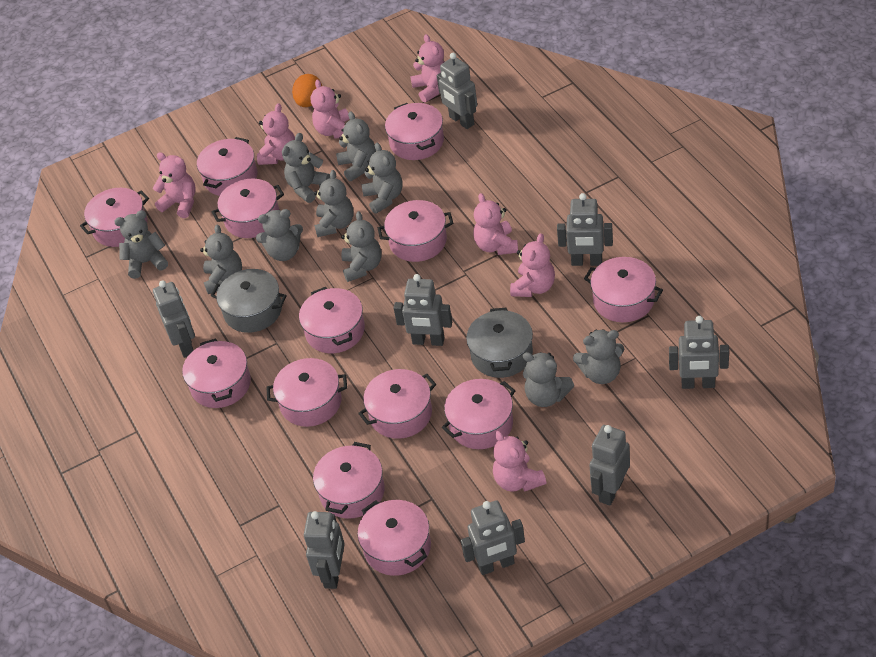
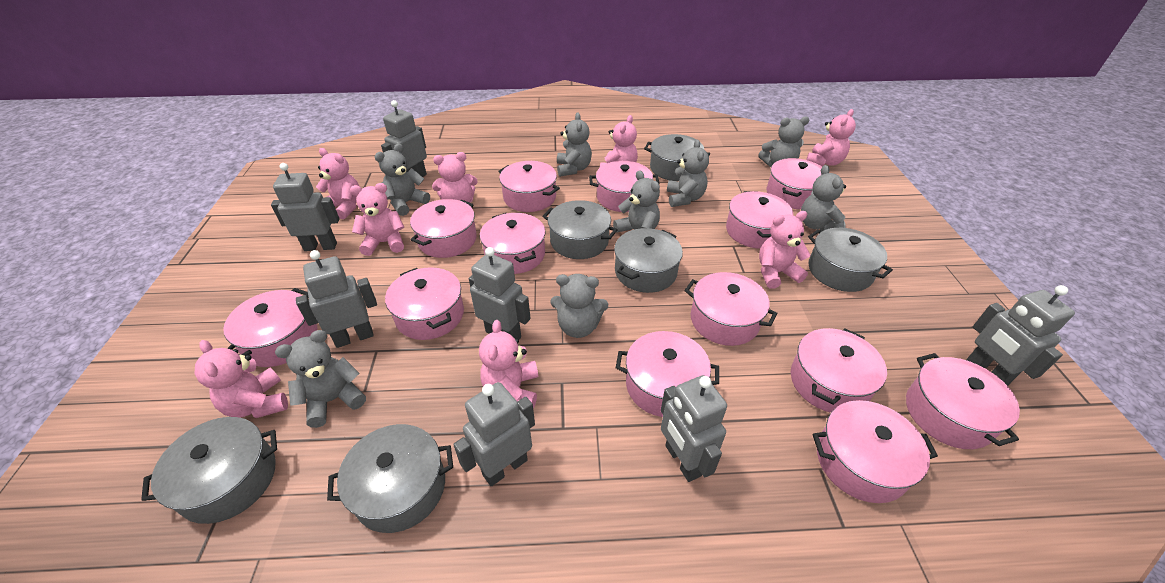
grey pot: 2 -> 6
grey robot: 8 -> 7
grey teddy bear: 10 -> 8
orange egg: 1 -> 0
pink teddy bear: 7 -> 8

